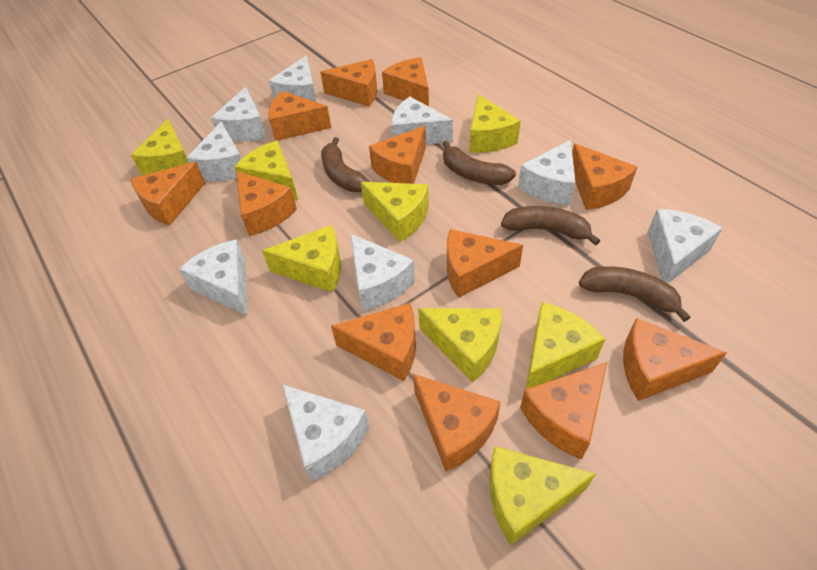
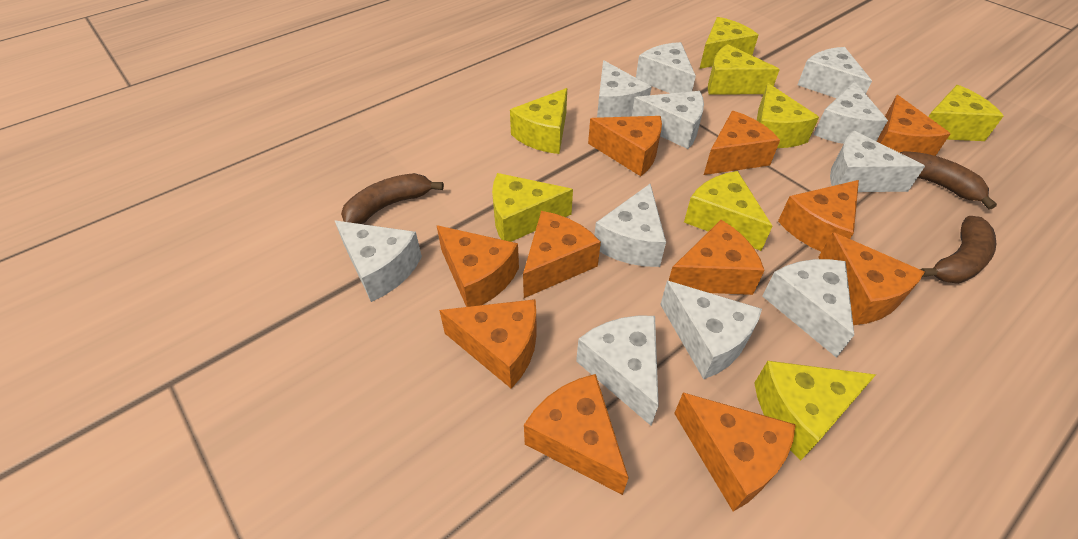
brown banana: 4 -> 3
orange cheese: 12 -> 11
white cheese: 9 -> 11

